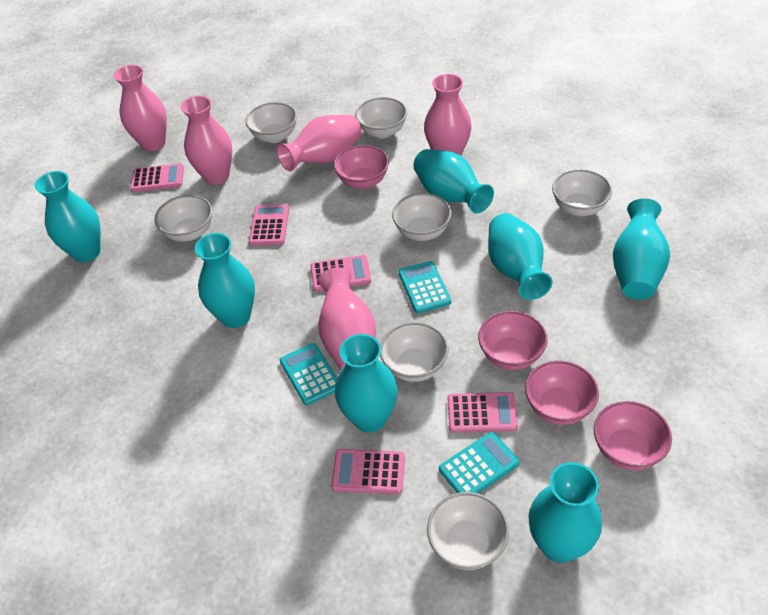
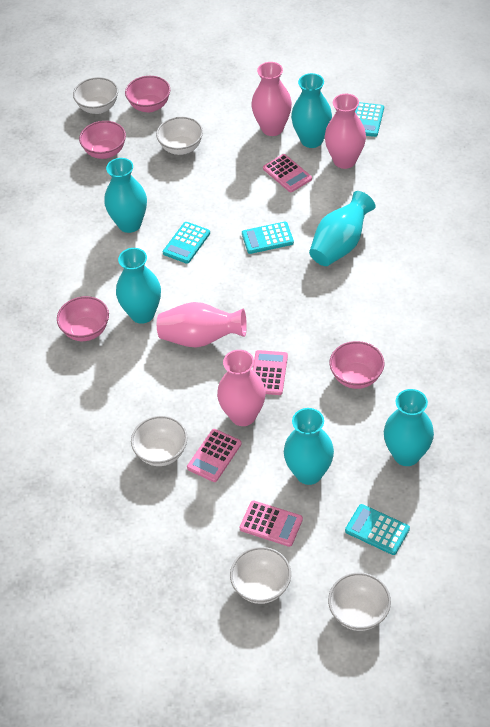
pink calculator: 5 -> 4
pink vase: 5 -> 4
turquoise calculator: 3 -> 4
turquoise vase: 7 -> 6
white bowl: 7 -> 5

